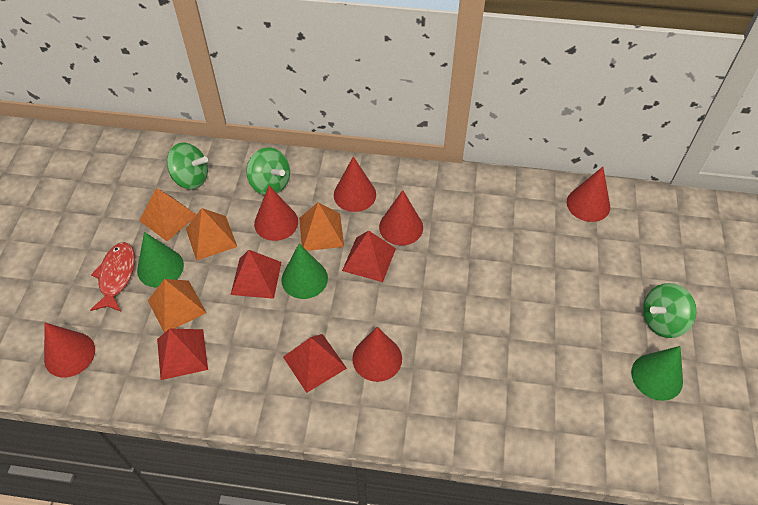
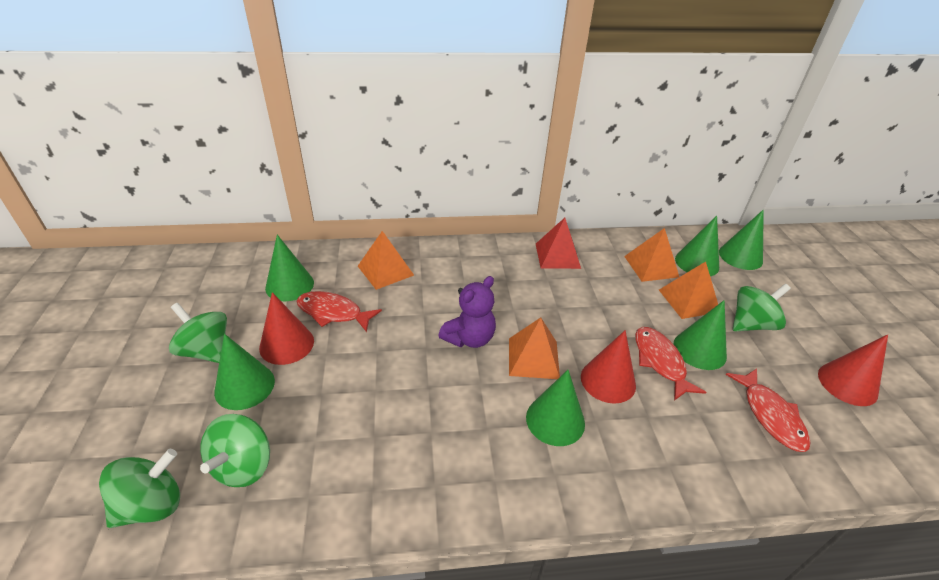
green cone: 3 -> 6
green spinning top: 3 -> 4
purple teddy bear: 0 -> 1
red cone: 6 -> 3
red fish: 1 -> 3
red pyramid: 4 -> 1

